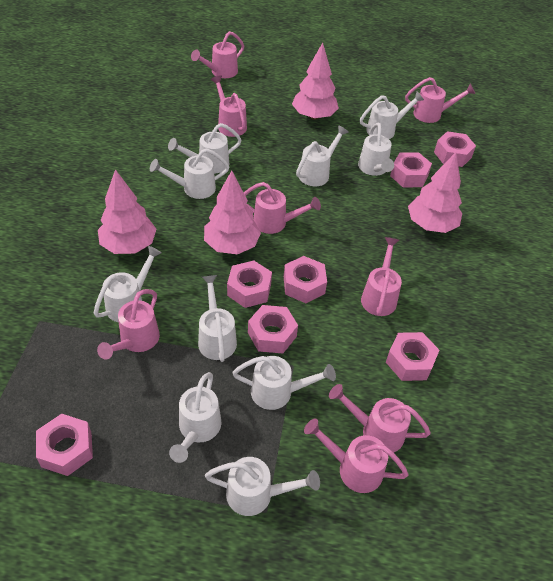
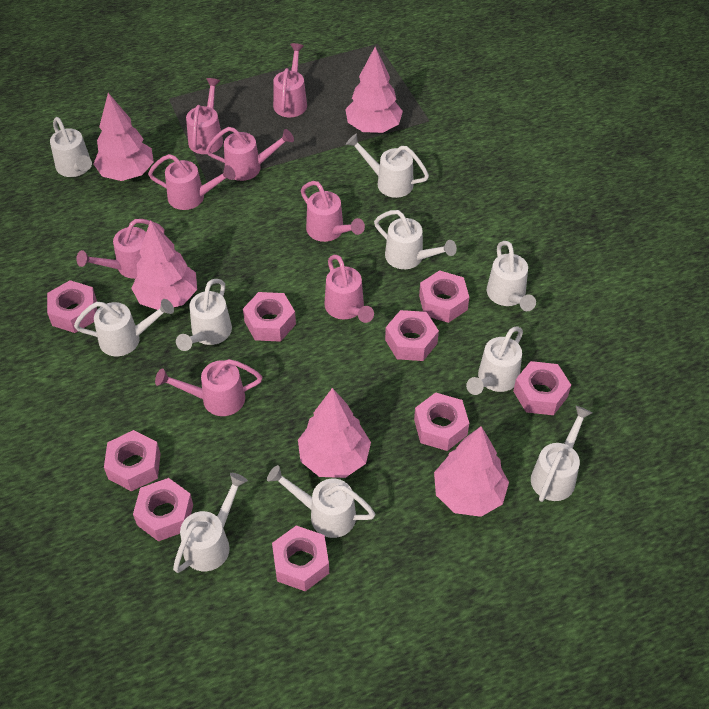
pink nut: 7 -> 9
pink tree: 4 -> 5

